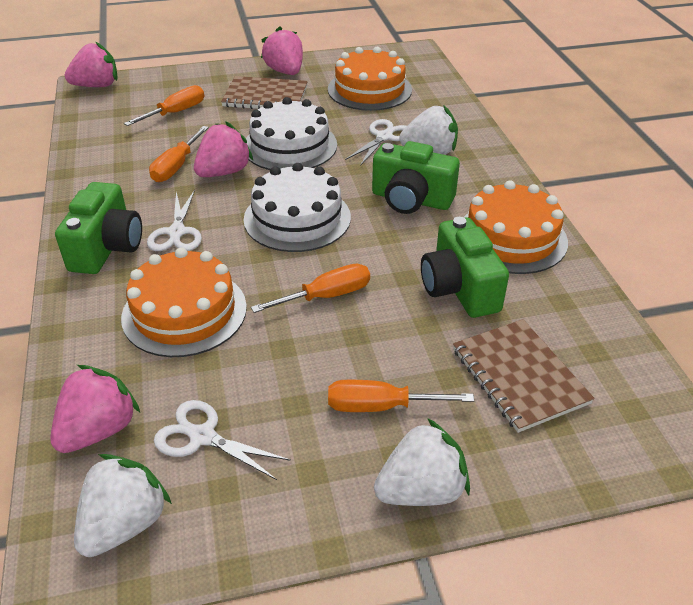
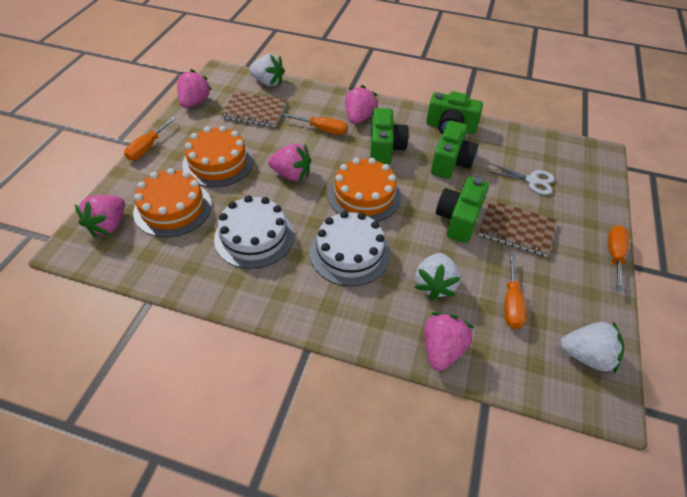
green camera: 3 -> 4
pink strawberry: 4 -> 5
white scissors: 3 -> 1

